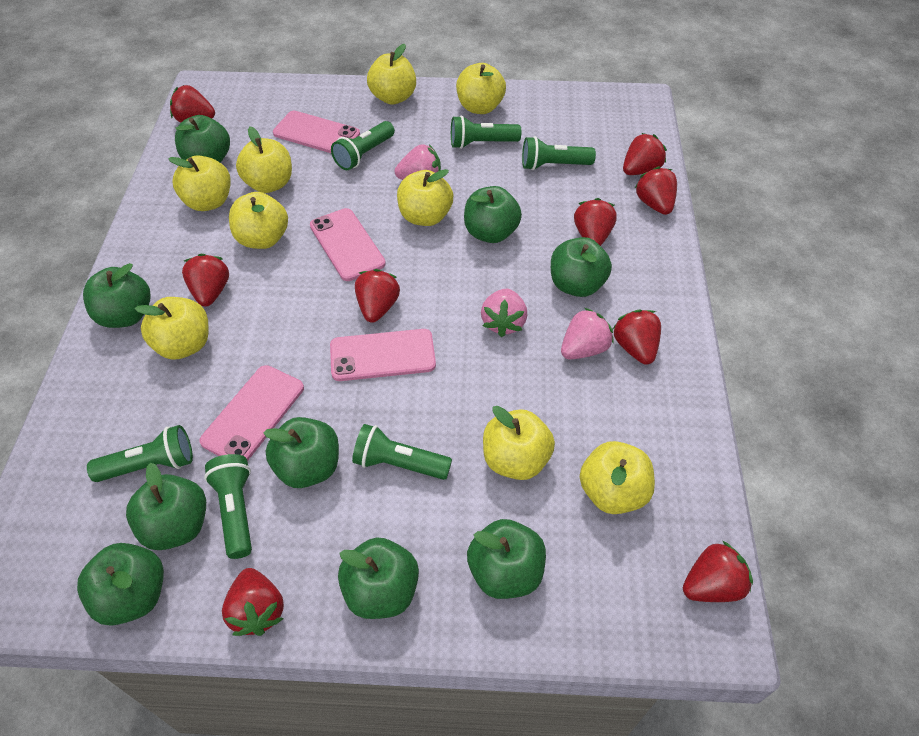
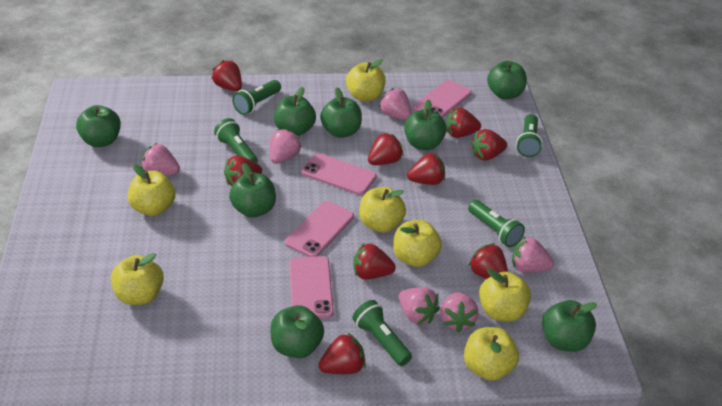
green apple: 9 -> 8
green flashlight: 6 -> 5
pink strawberry: 3 -> 6
yellow apple: 9 -> 7

